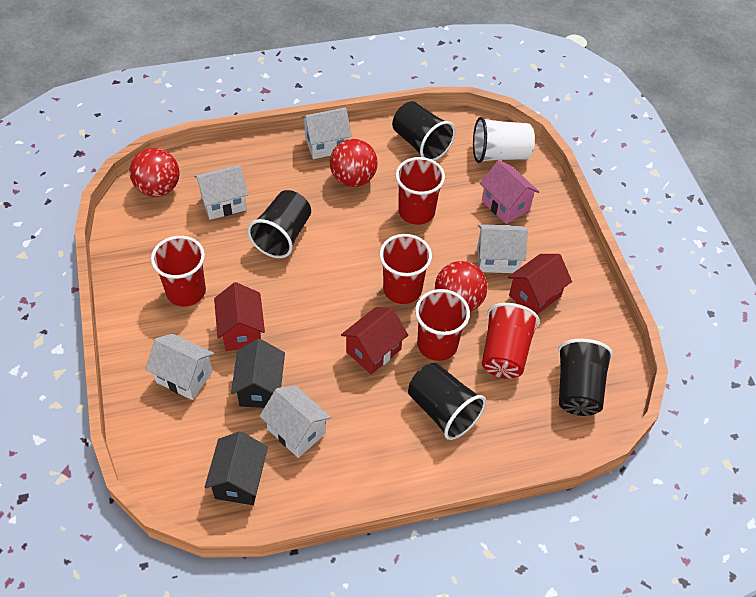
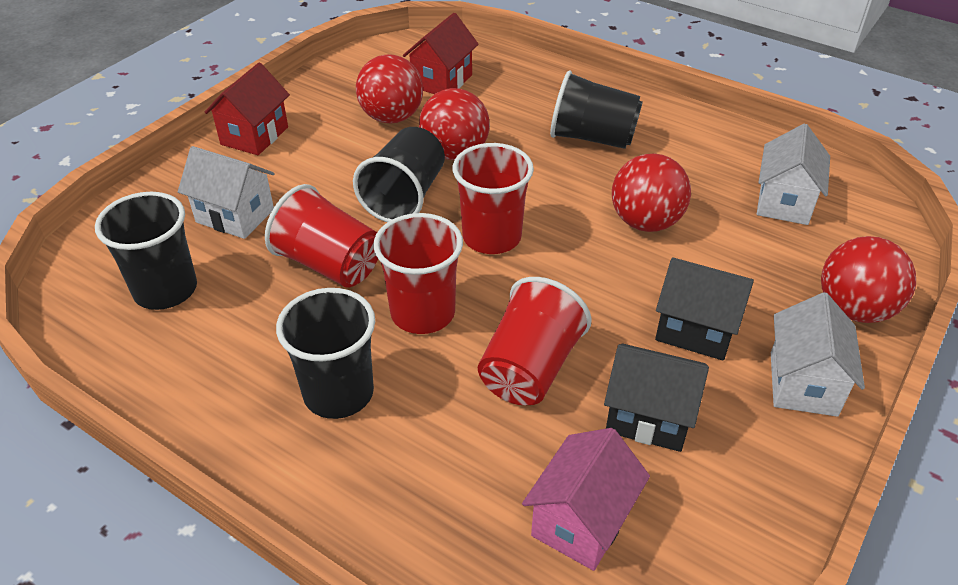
red ball: 3 -> 4
red cup: 5 -> 4
red house: 3 -> 2
white cup: 1 -> 0
white house: 5 -> 3

